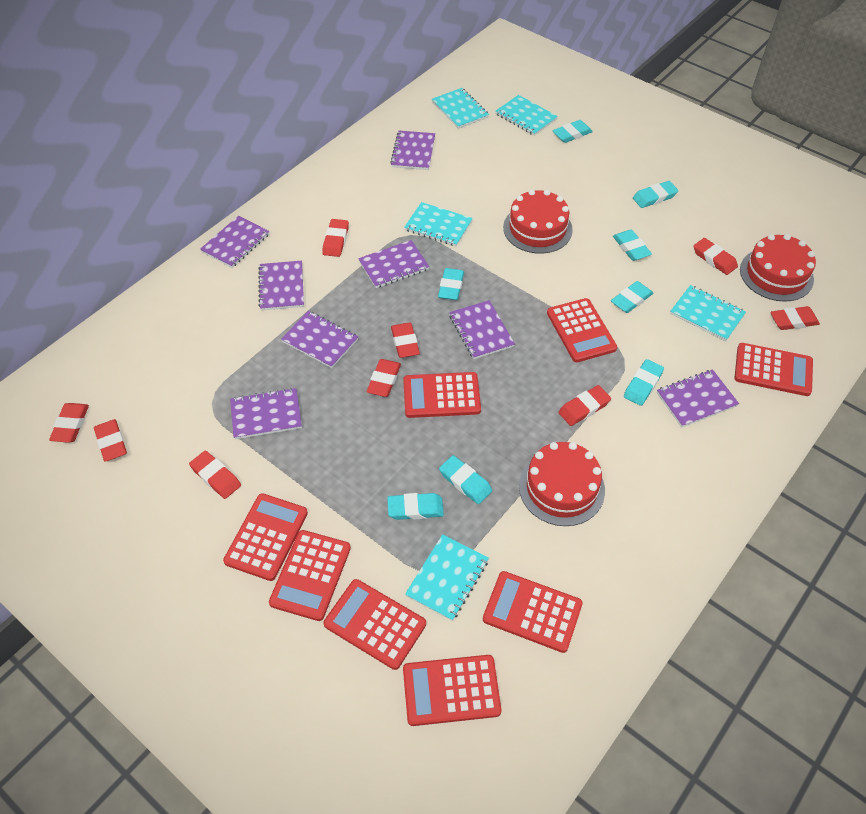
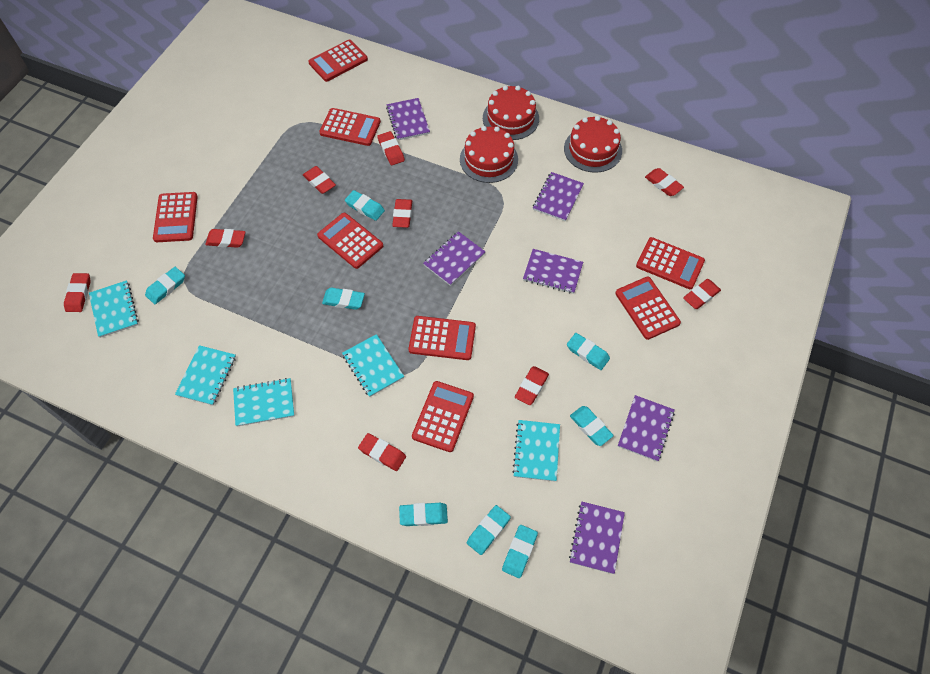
purple notebook: 8 -> 6

